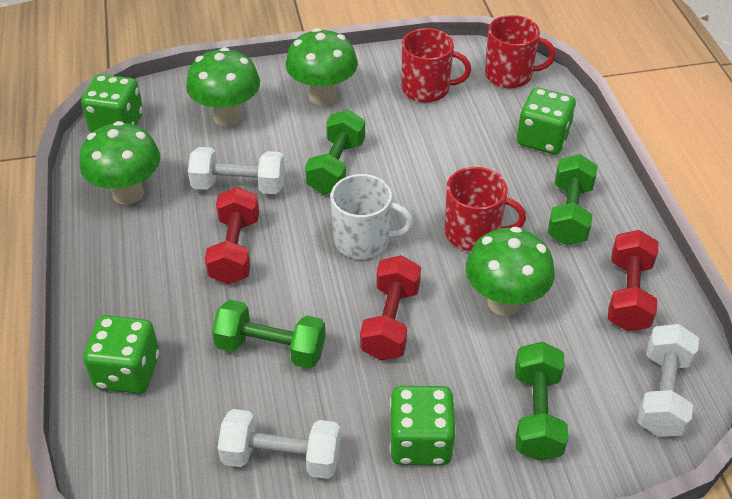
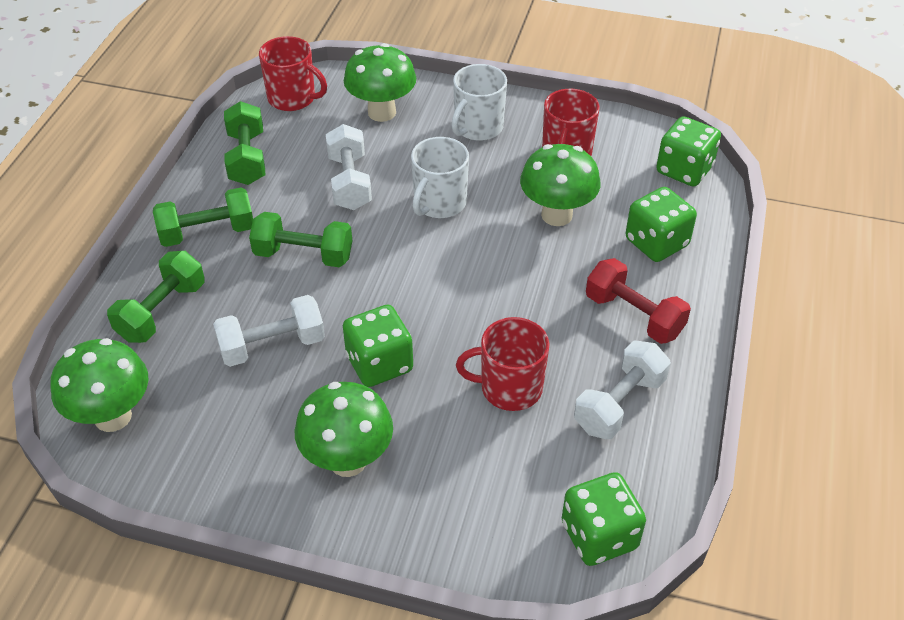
red dumbbell: 3 -> 1
white mug: 1 -> 2

